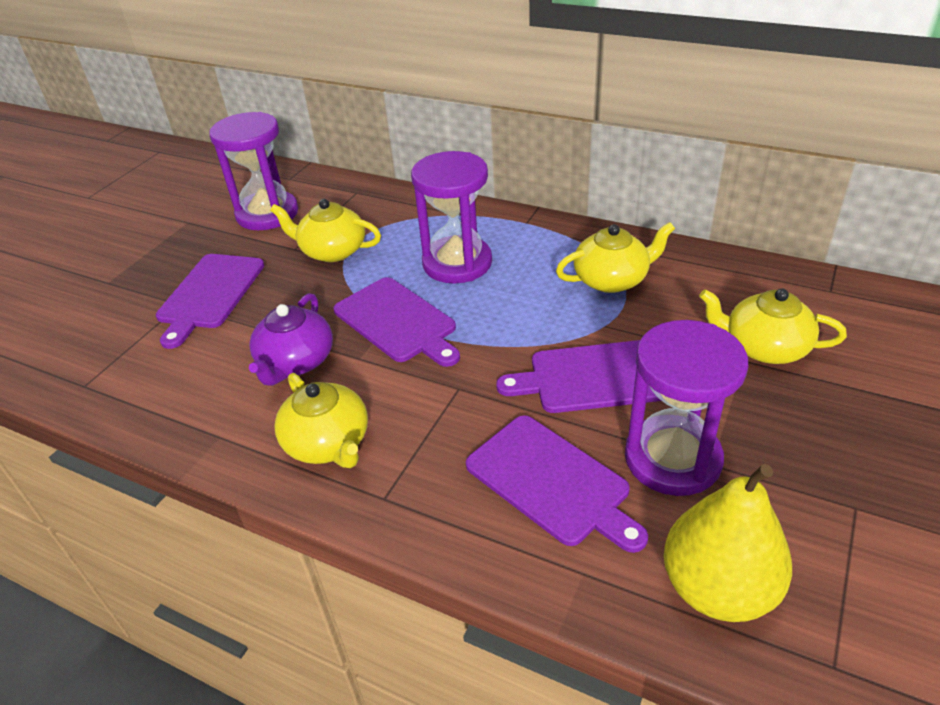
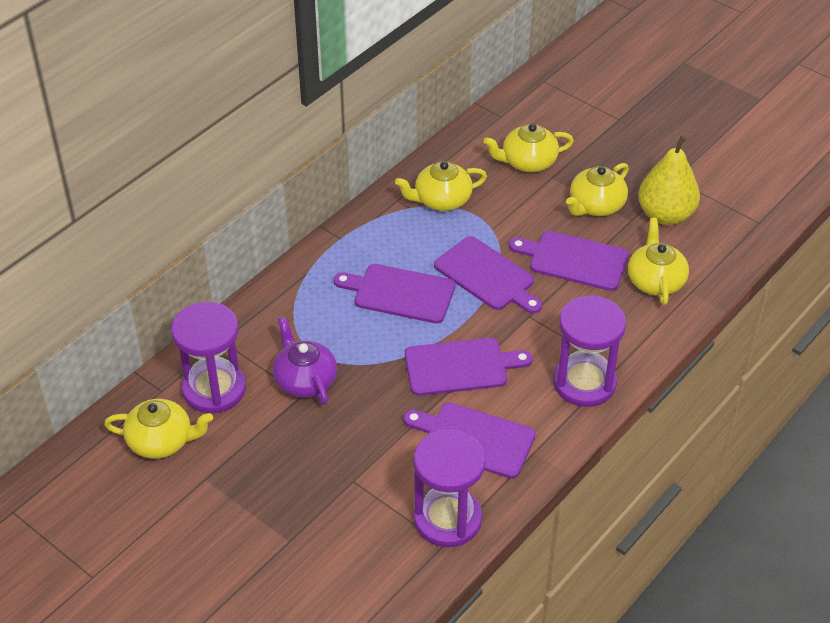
purple cutting board: 4 -> 5
yellow teapot: 4 -> 5

